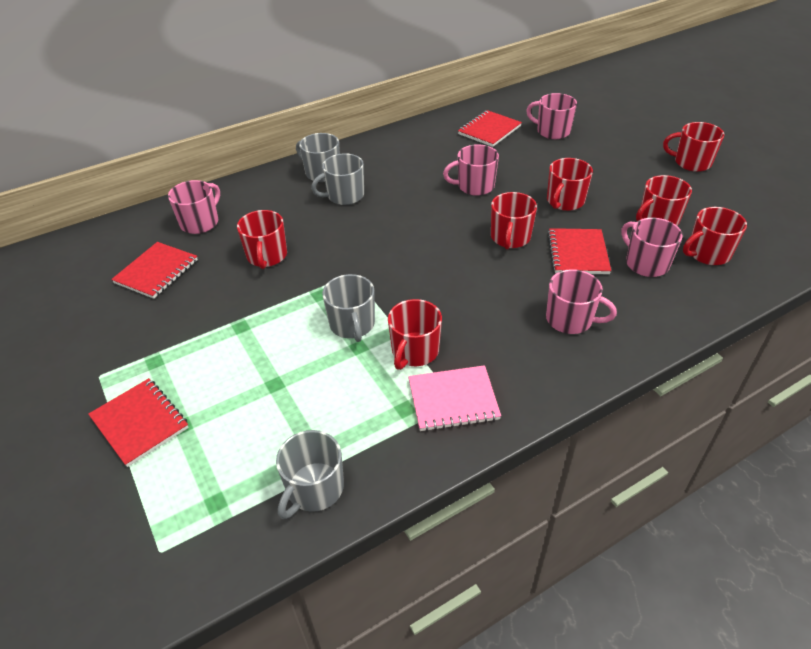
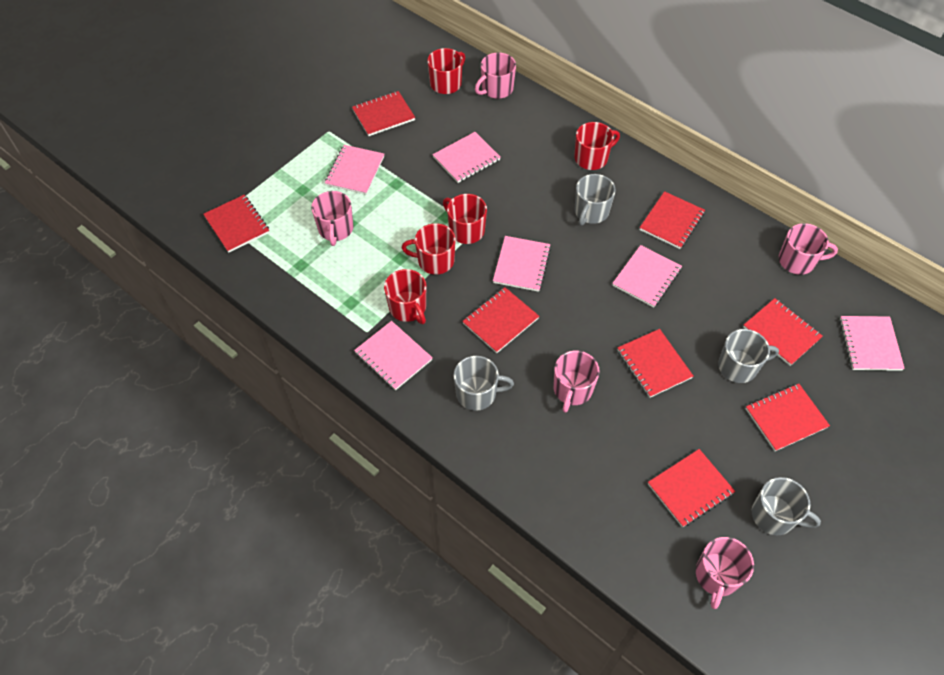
pink notebook: 1 -> 6
red mug: 7 -> 5
red notebook: 4 -> 8

